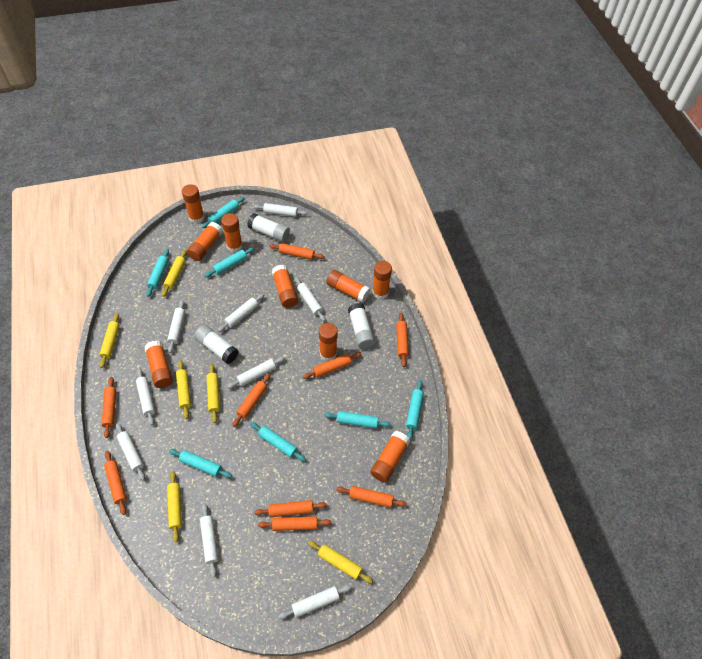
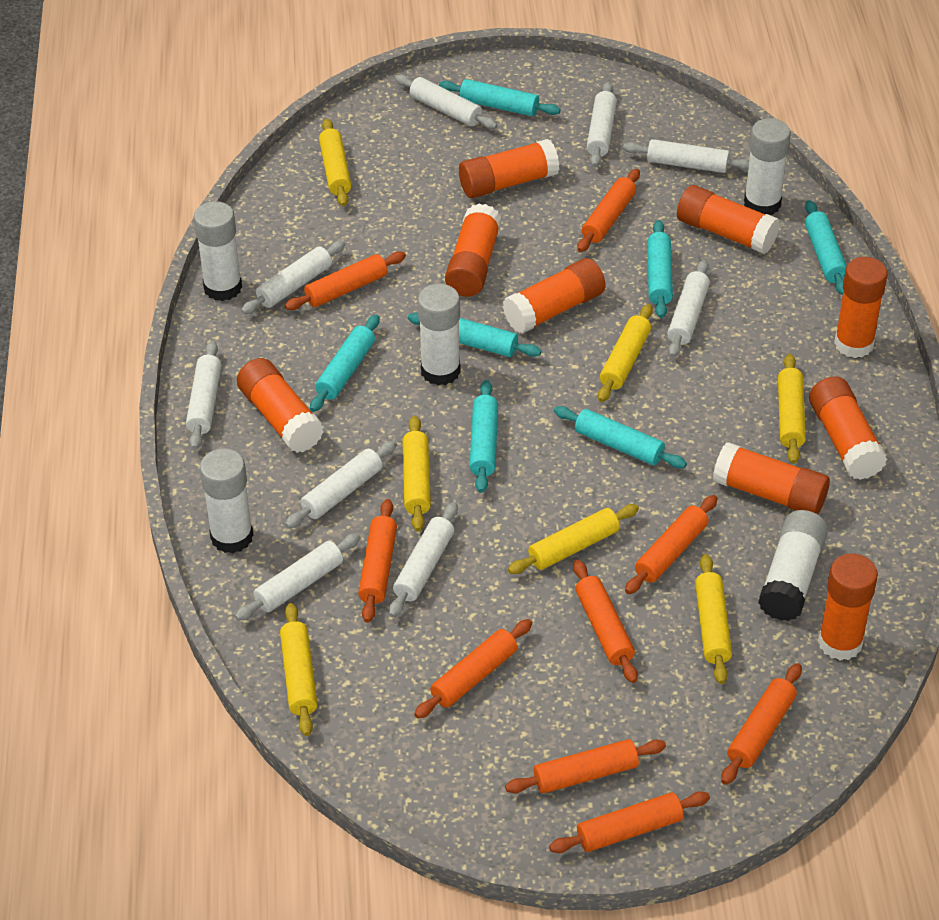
white glue stick: 3 -> 5
yellow rolling pin: 6 -> 7

